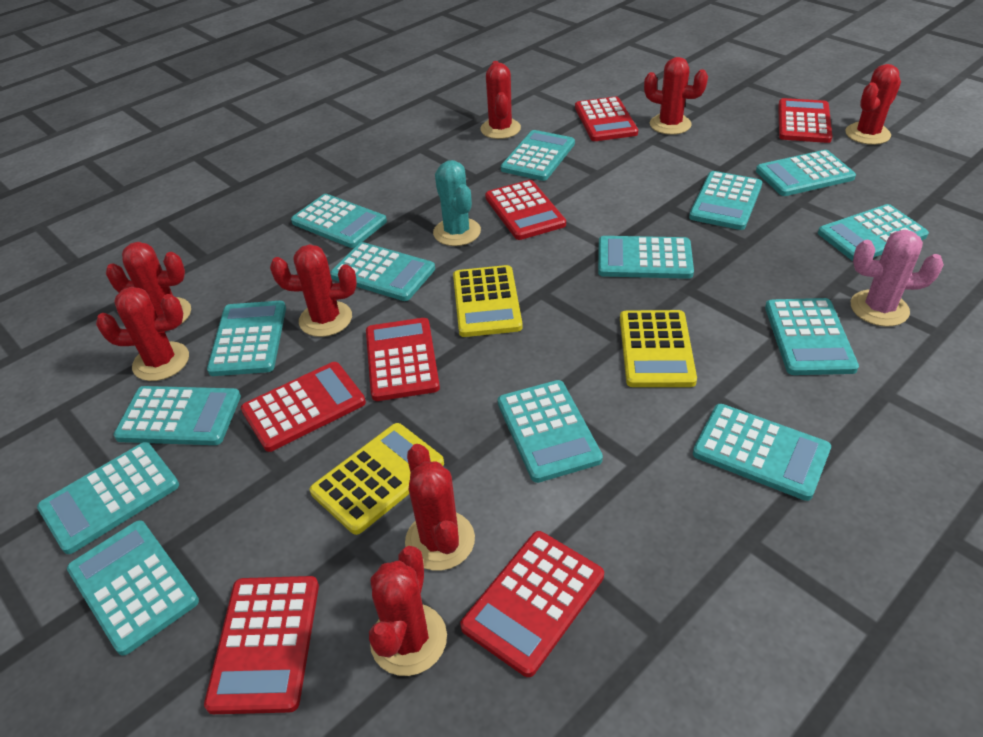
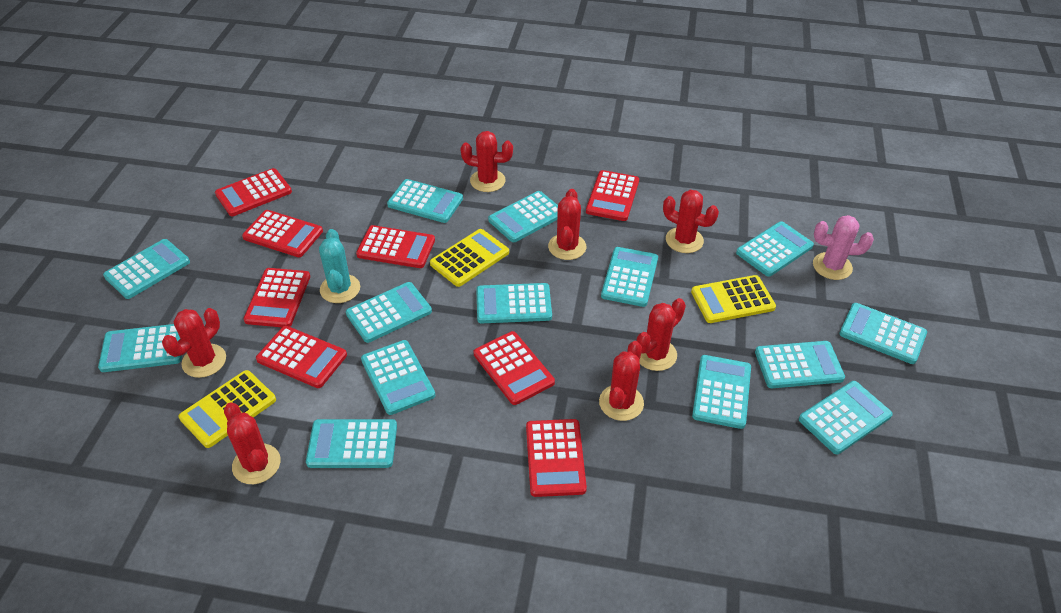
red cactus: 8 -> 7
red calculator: 7 -> 8

